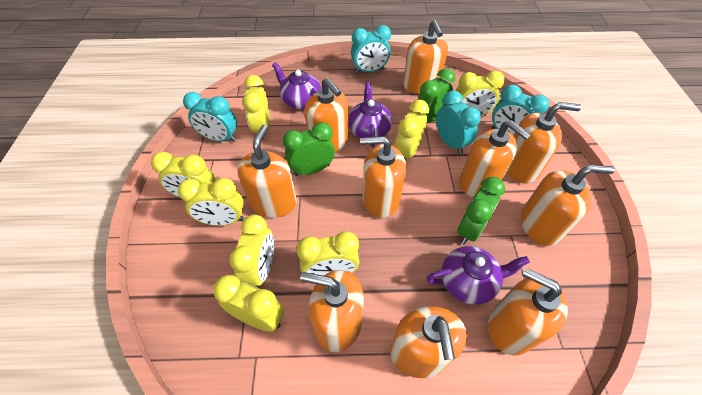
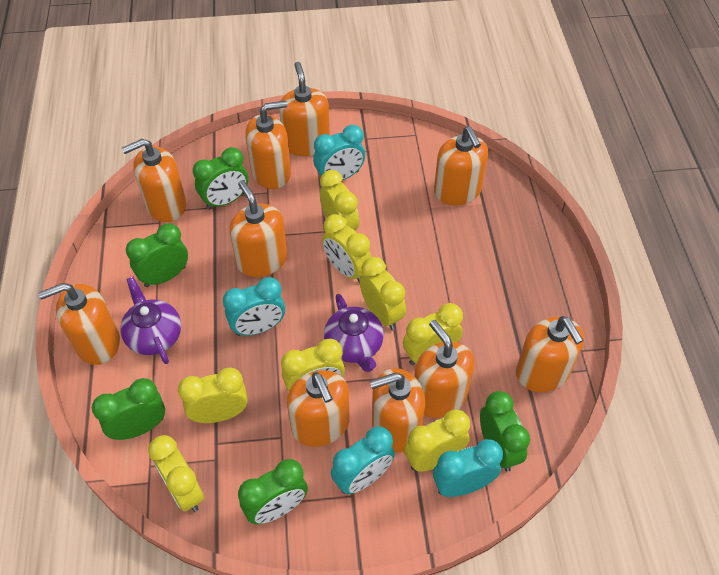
green clock: 3 -> 5
purple teapot: 3 -> 2

